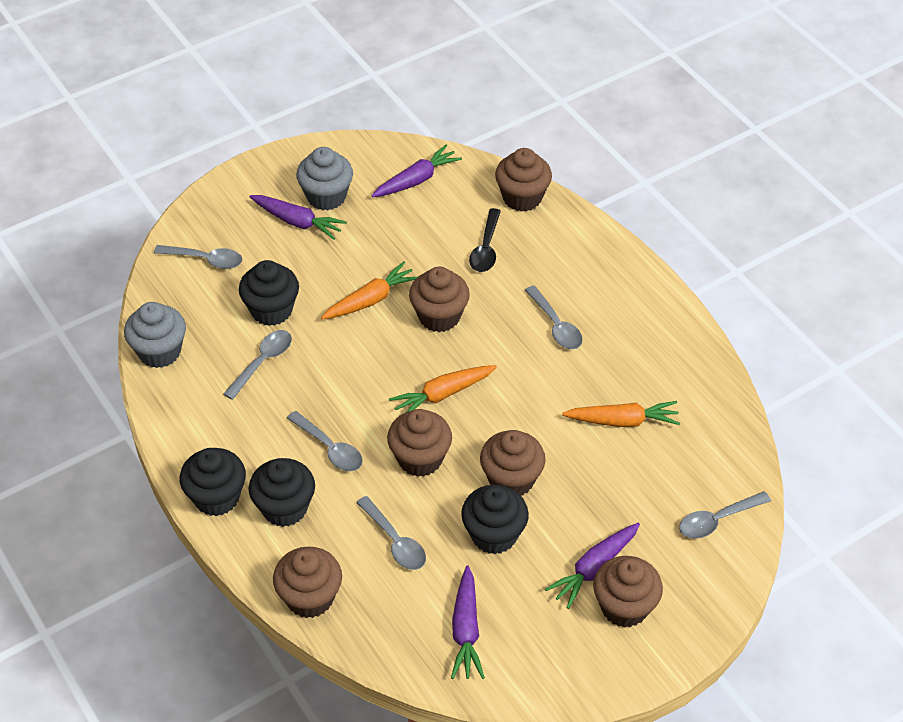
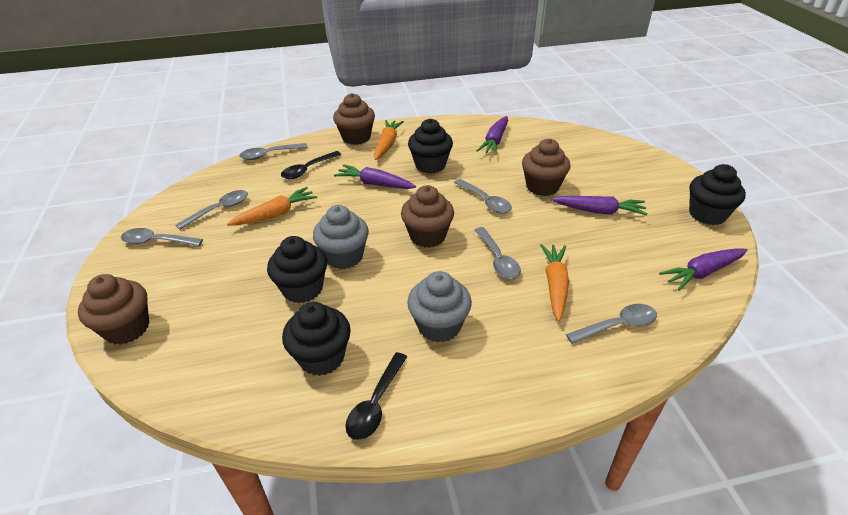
black spoon: 1 -> 2
brown cupcake: 6 -> 4

